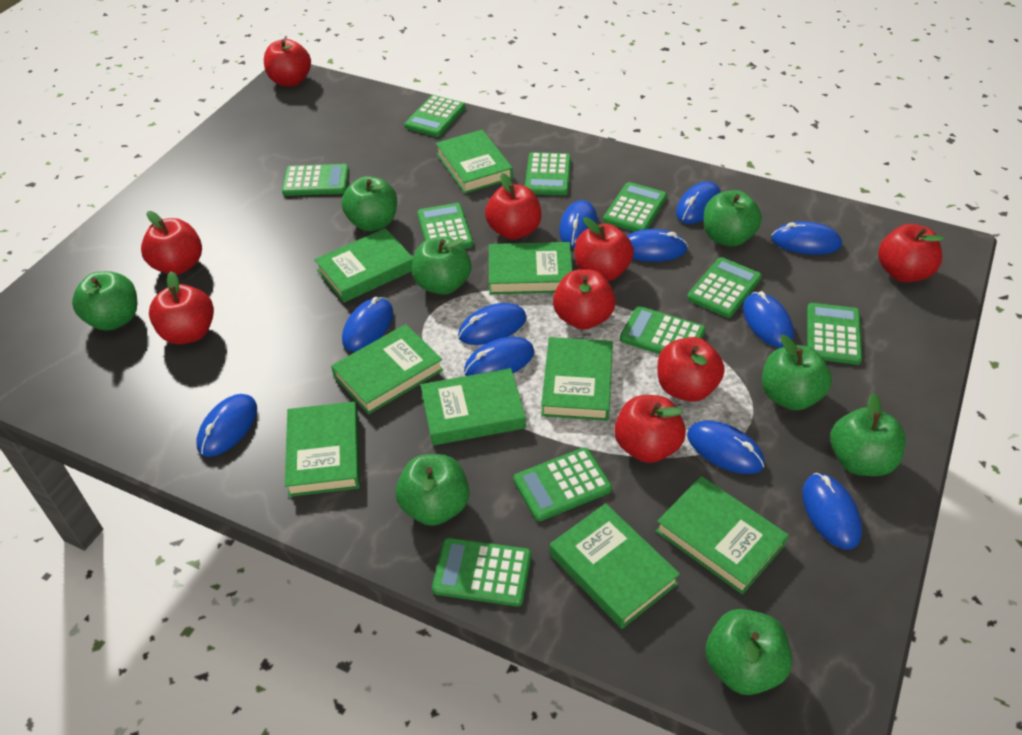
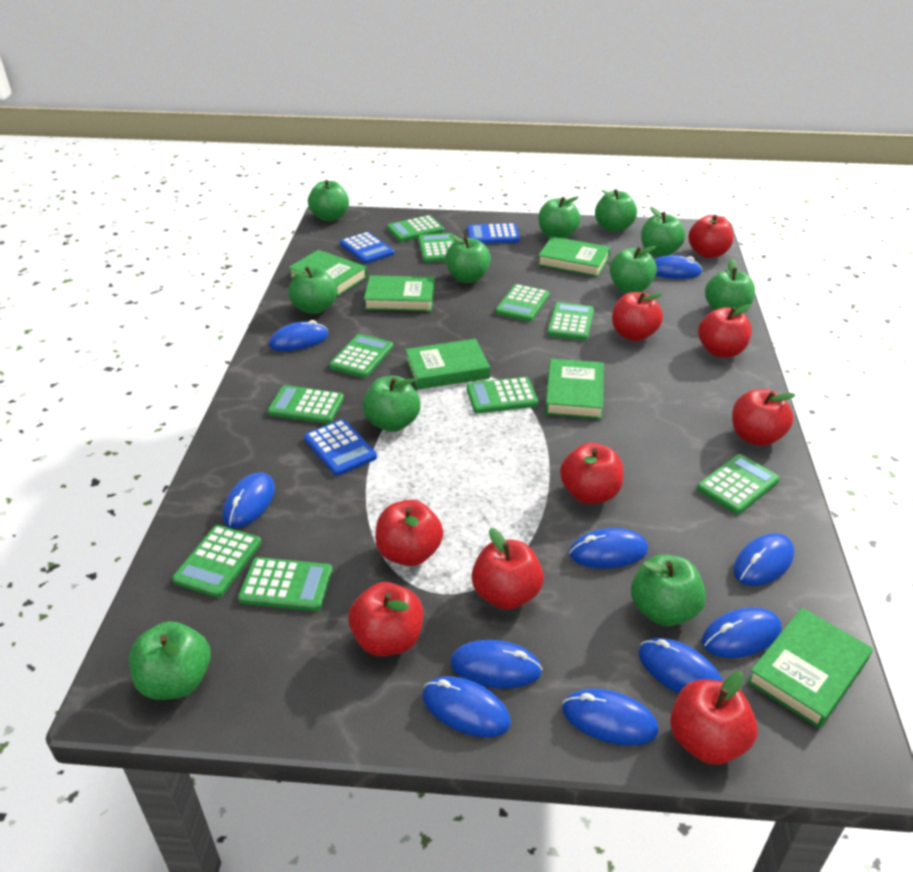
blue calculator: 0 -> 3
blue mouse: 11 -> 10
green apple: 8 -> 11
green book: 9 -> 6

